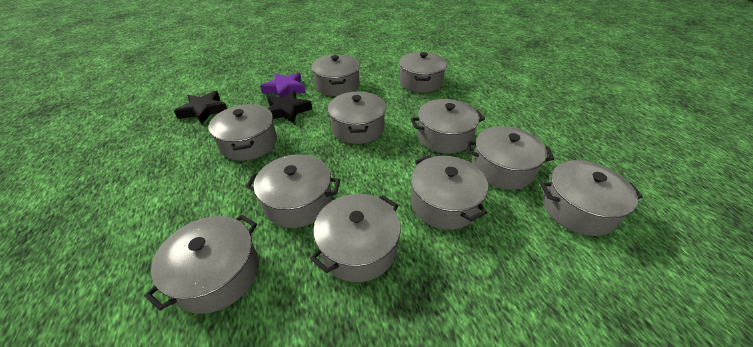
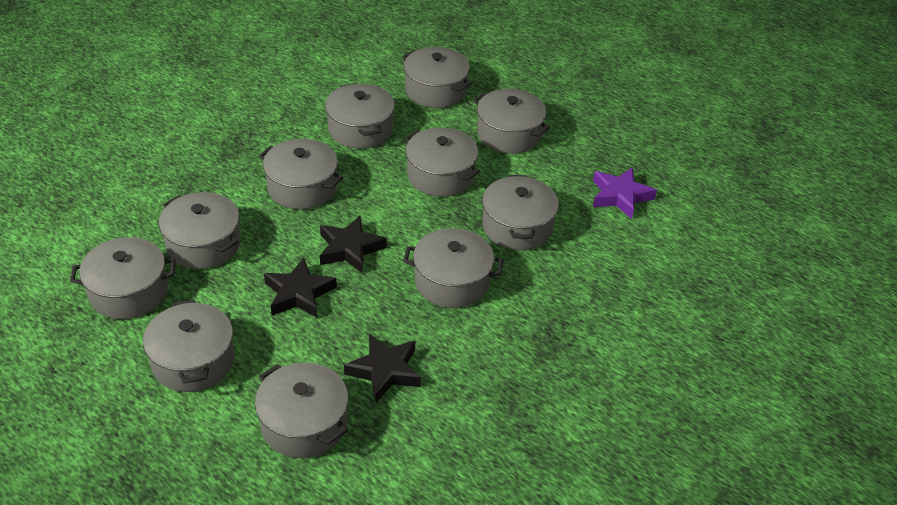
black star: 2 -> 3

